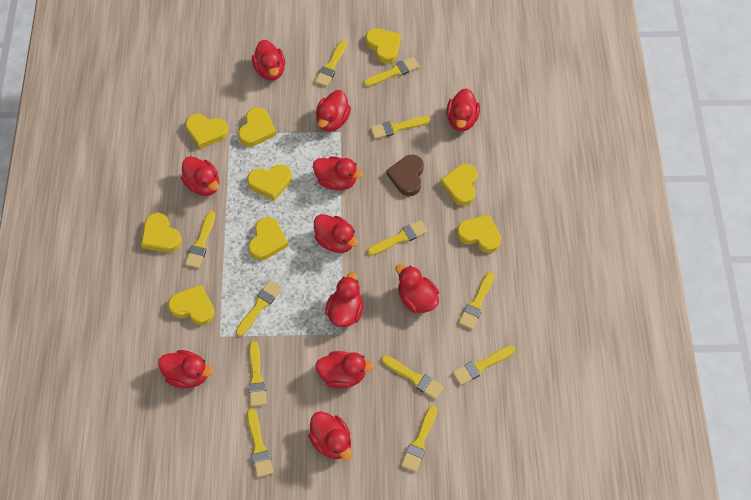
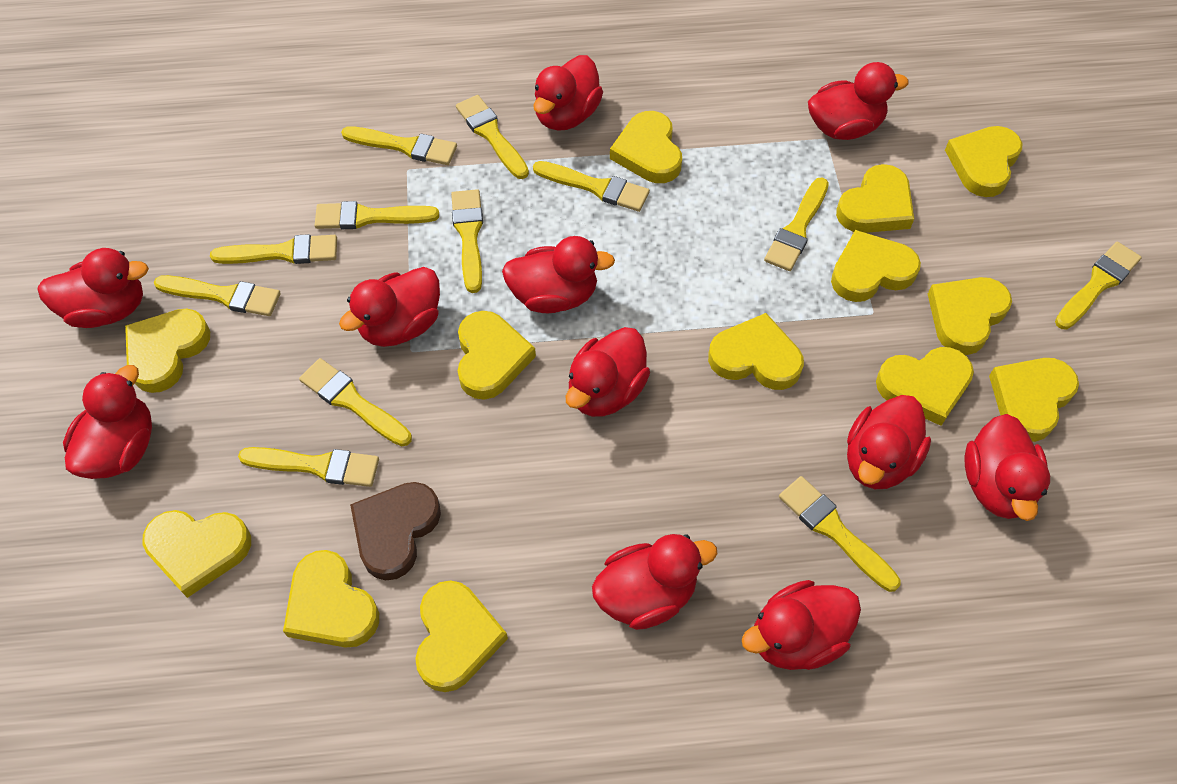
yellow heart: 9 -> 13

